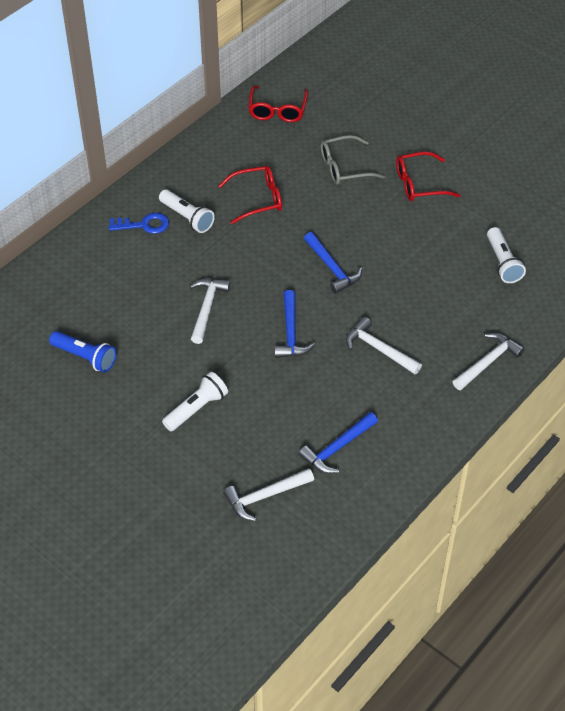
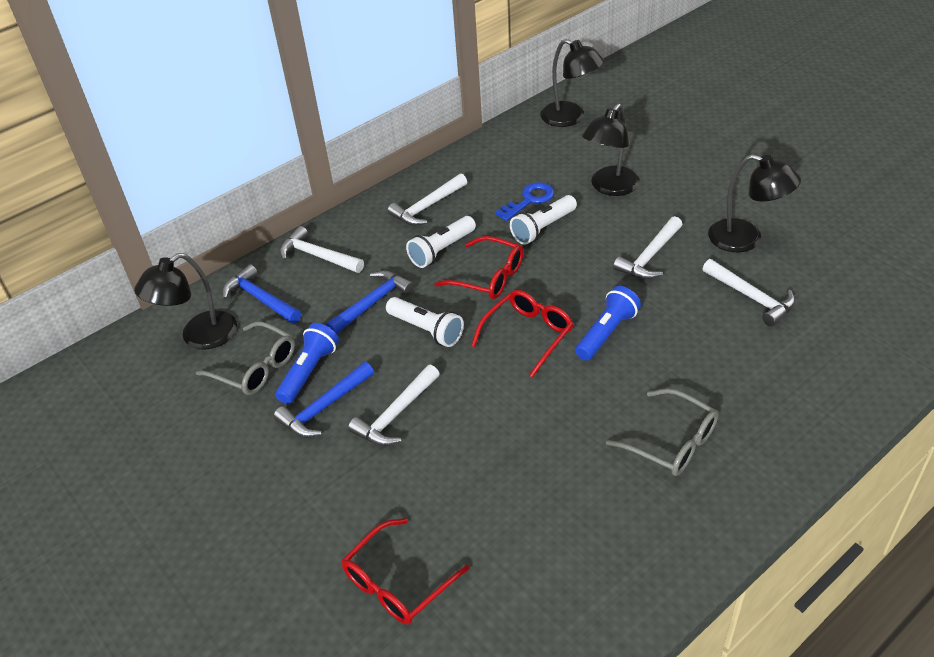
black lamp: 0 -> 4
blue flashlight: 1 -> 2
grey glasses: 1 -> 2
white hammer: 4 -> 5

